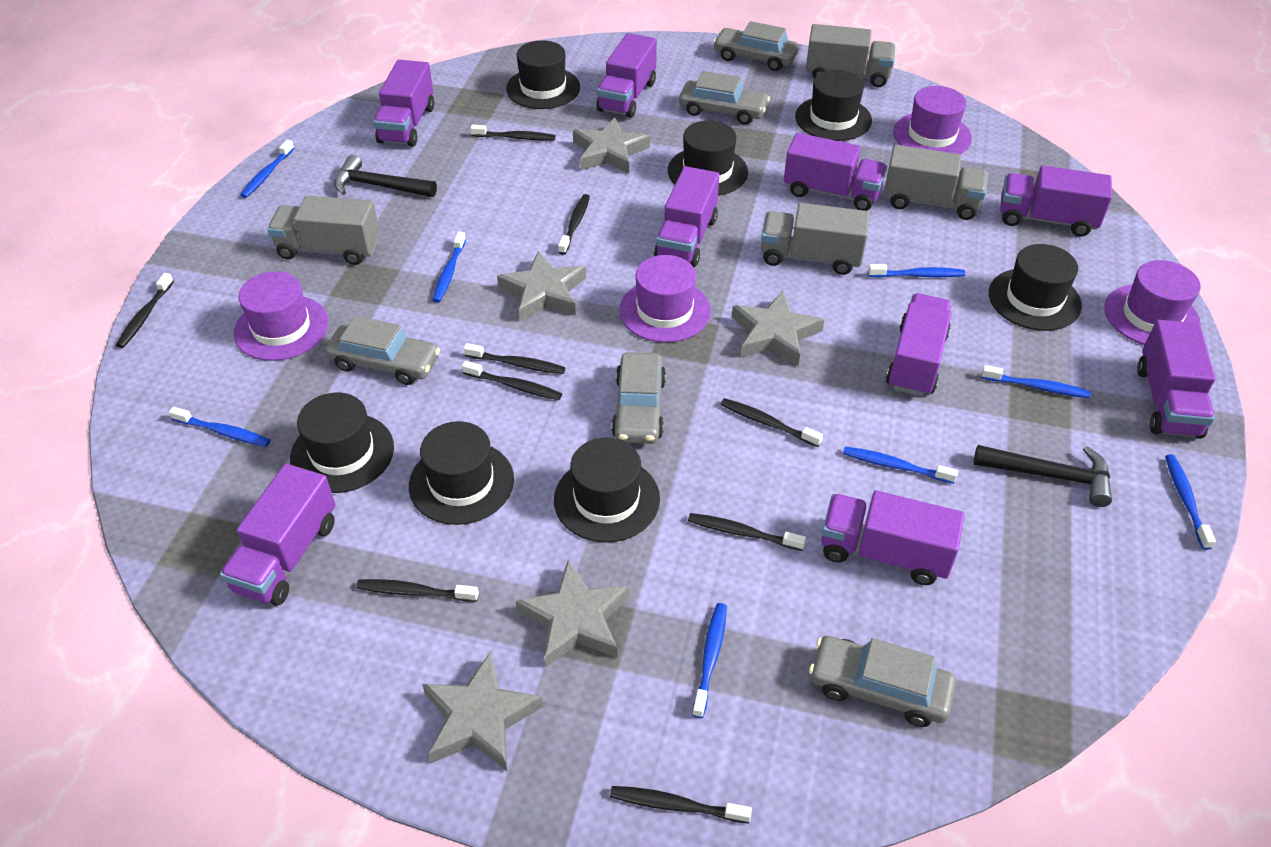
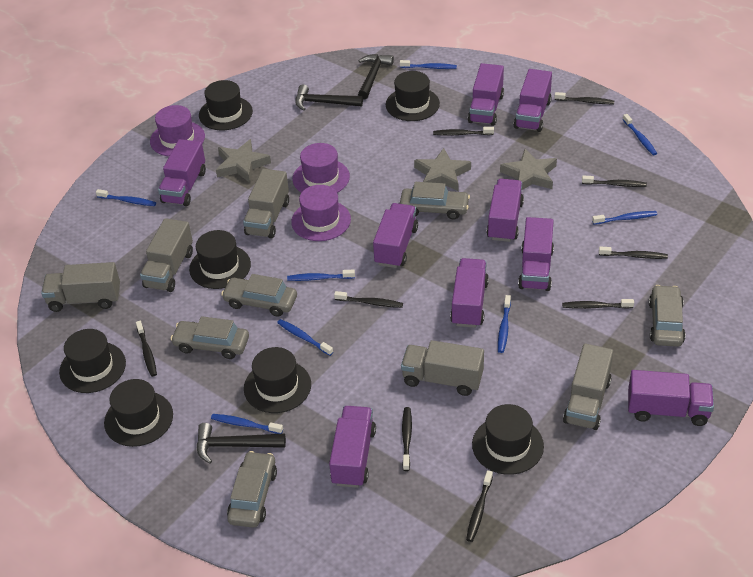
black hammer: 2 -> 3
grey star: 5 -> 3
grey truck: 4 -> 5
purple hat: 4 -> 3

